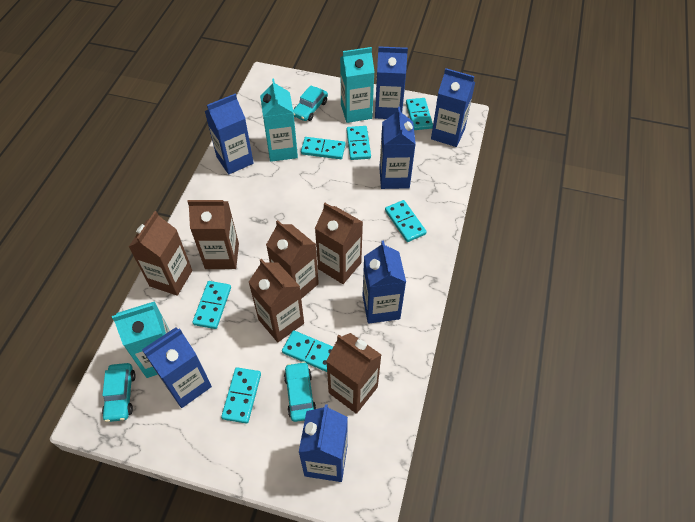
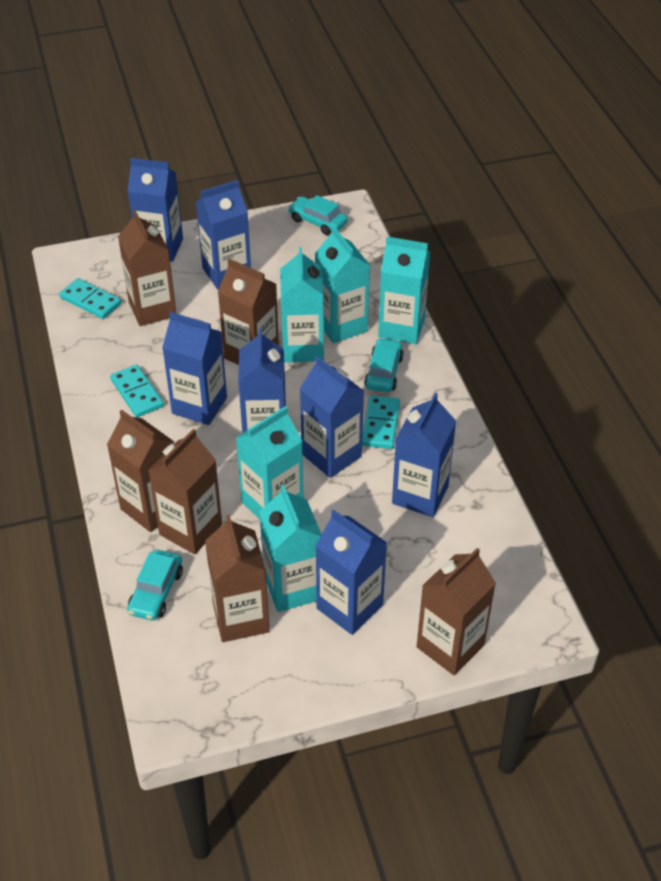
turquoise carton: 3 -> 5
turquoise domino: 7 -> 3

